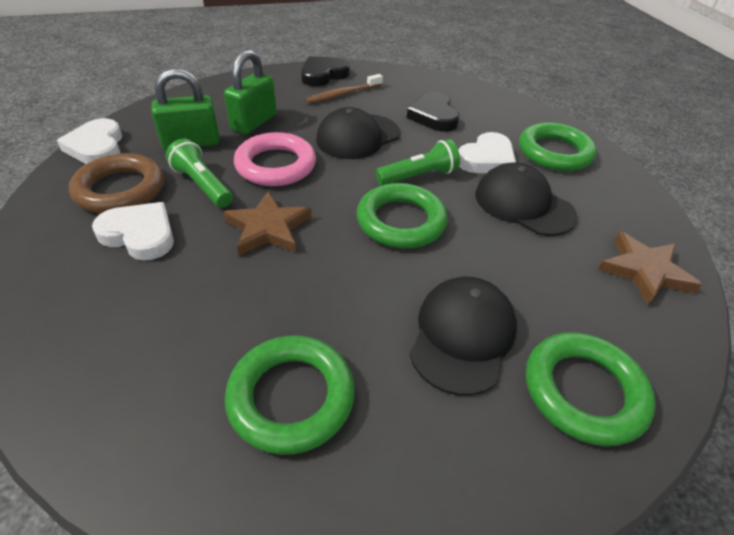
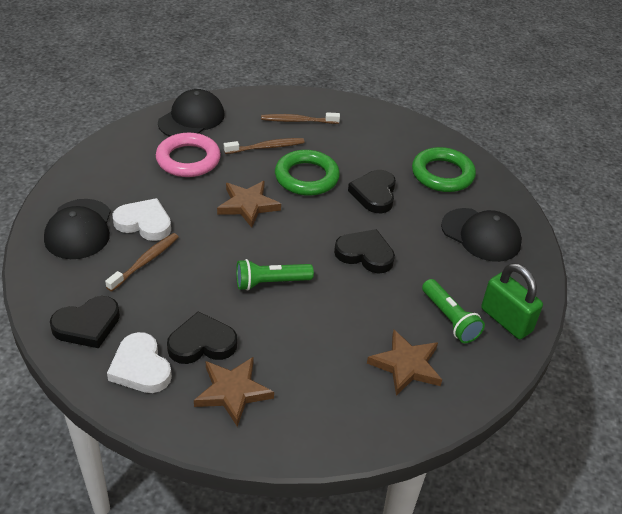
black heart: 2 -> 4
brown ring: 1 -> 0
brown star: 2 -> 3
brown toothbrush: 1 -> 3
green padlock: 2 -> 1
green ring: 4 -> 2
white heart: 3 -> 2

